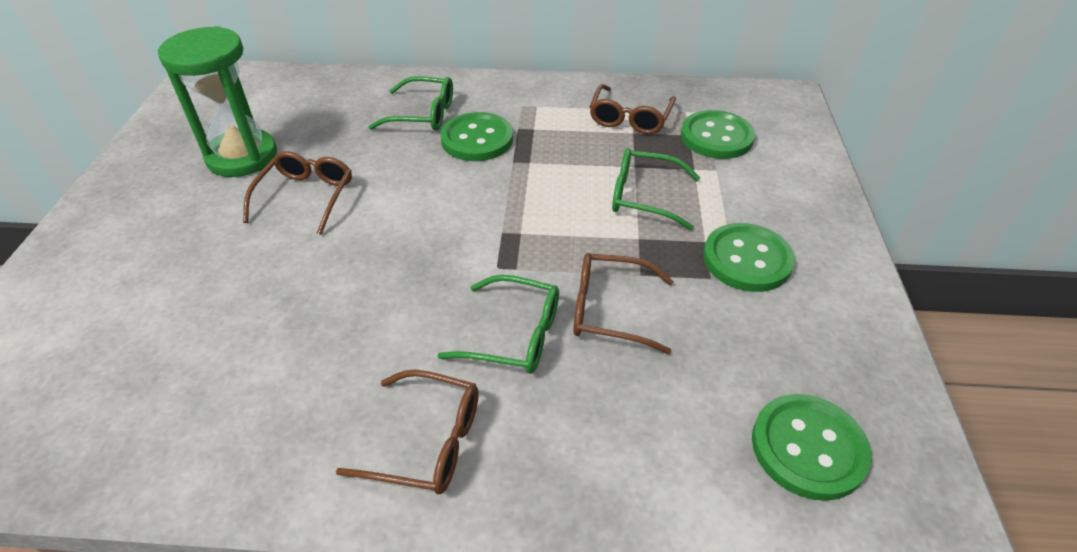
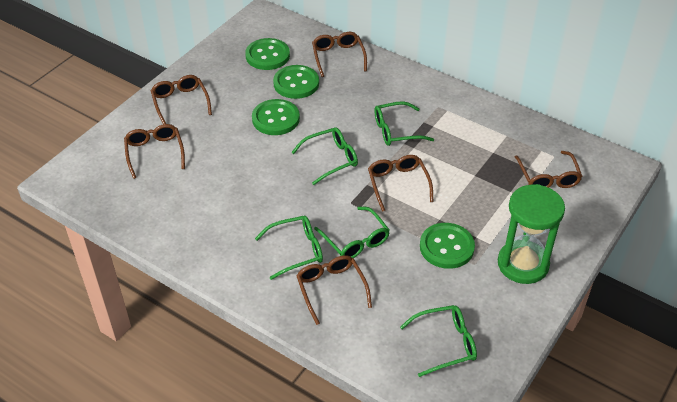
brown glasses: 4 -> 6
green glasses: 3 -> 5

